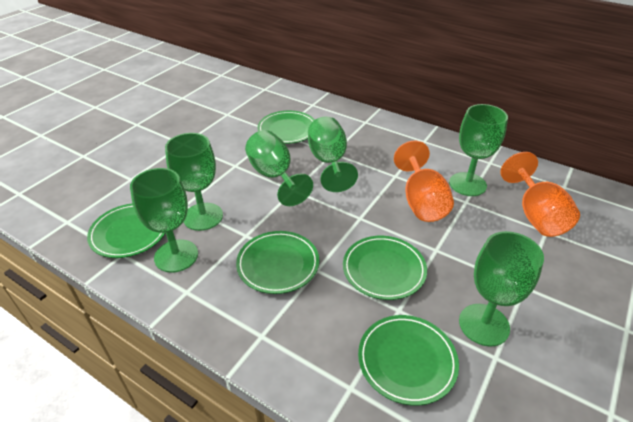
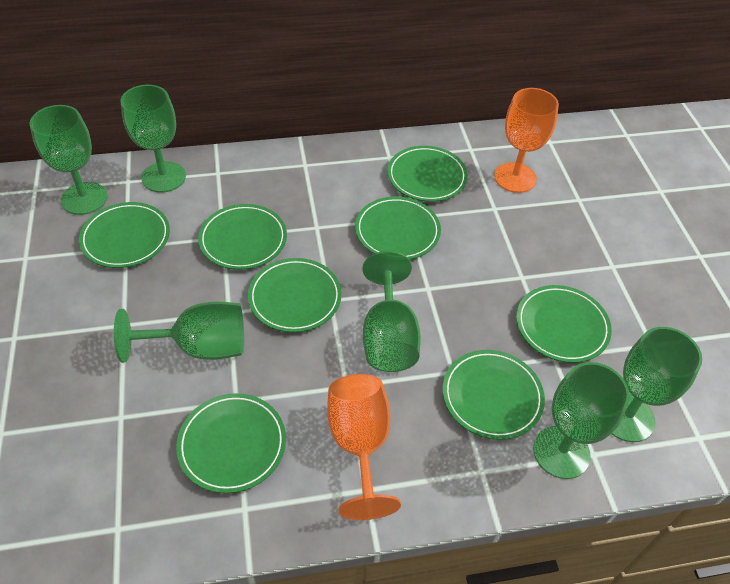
green plate: 5 -> 8

